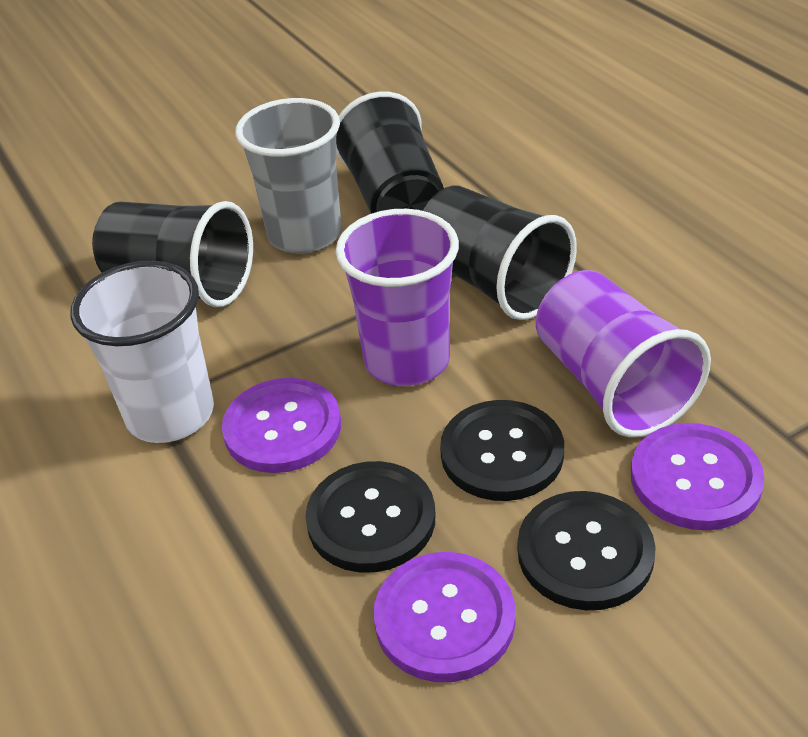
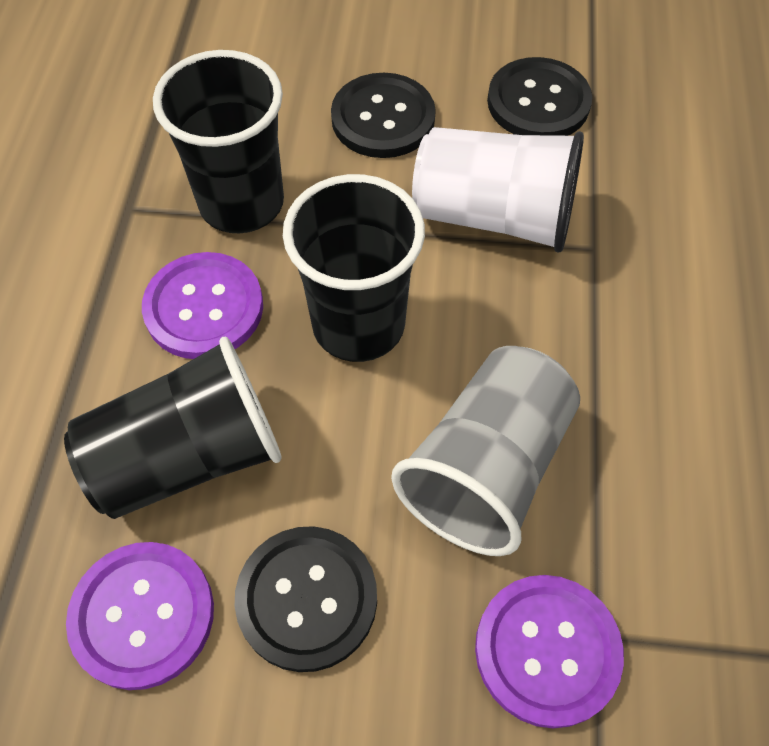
purple cup: 2 -> 0

